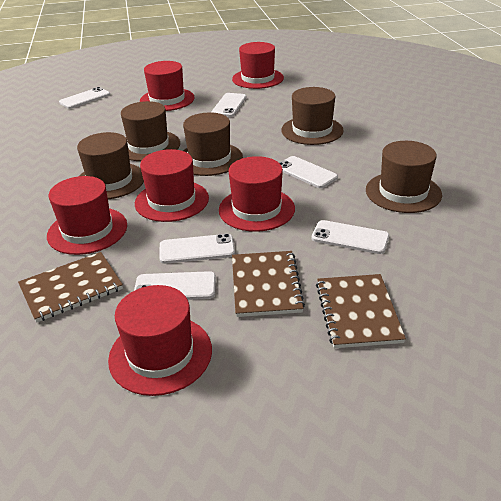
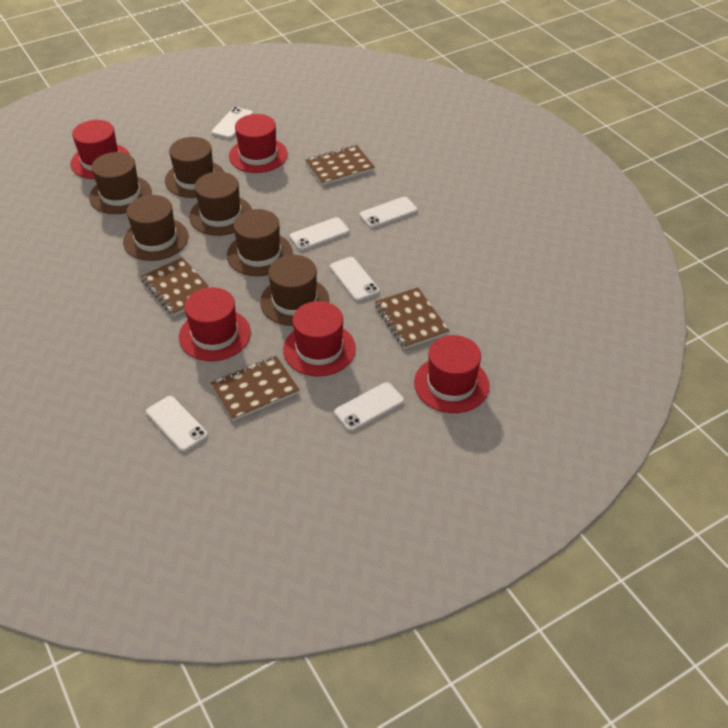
brown hat: 5 -> 6
brown notebook: 3 -> 4
red hat: 6 -> 5

